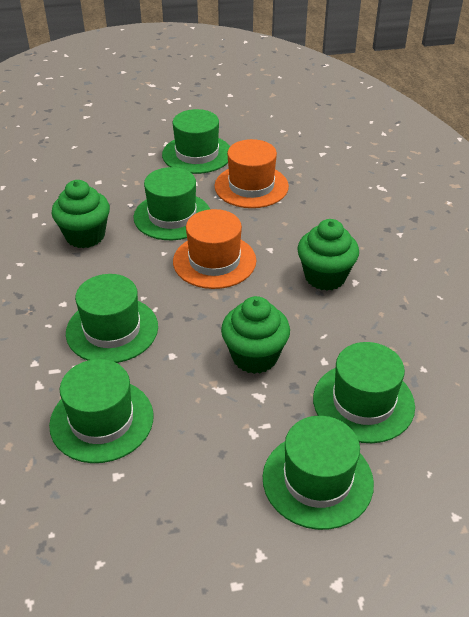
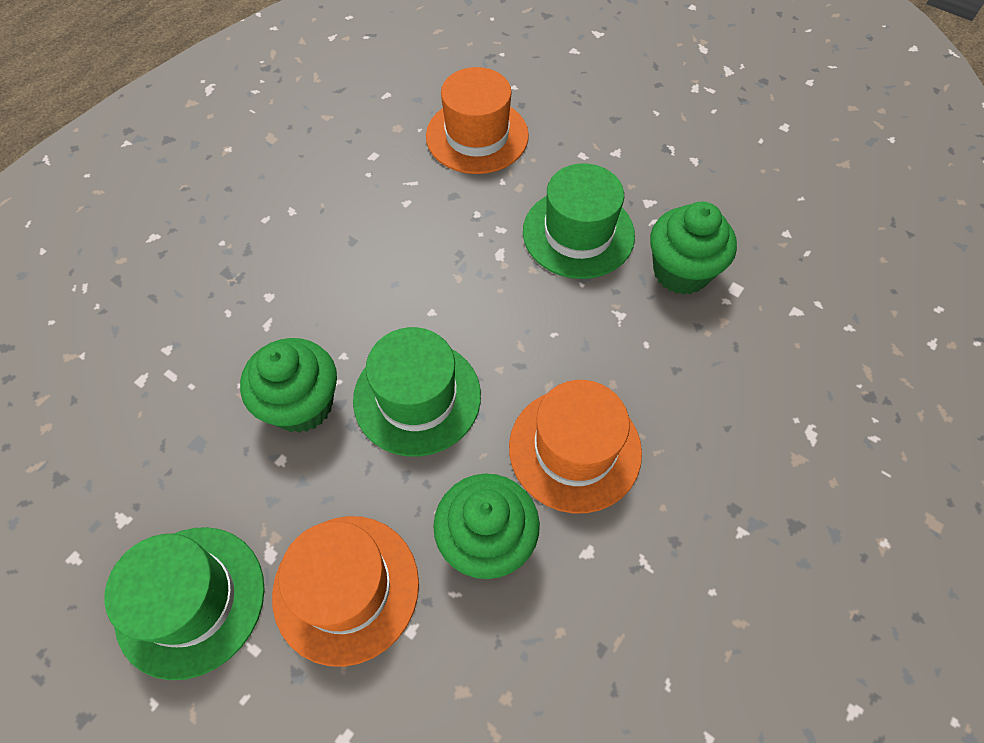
green hat: 6 -> 3
orange hat: 2 -> 3

